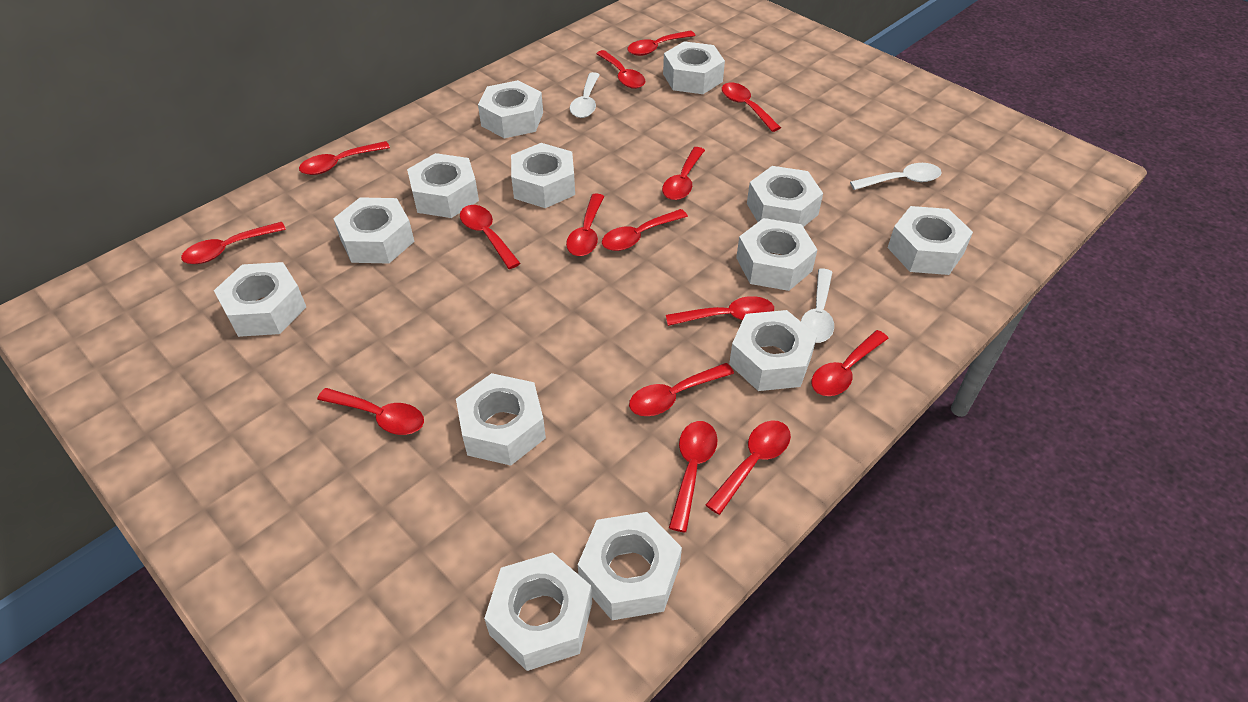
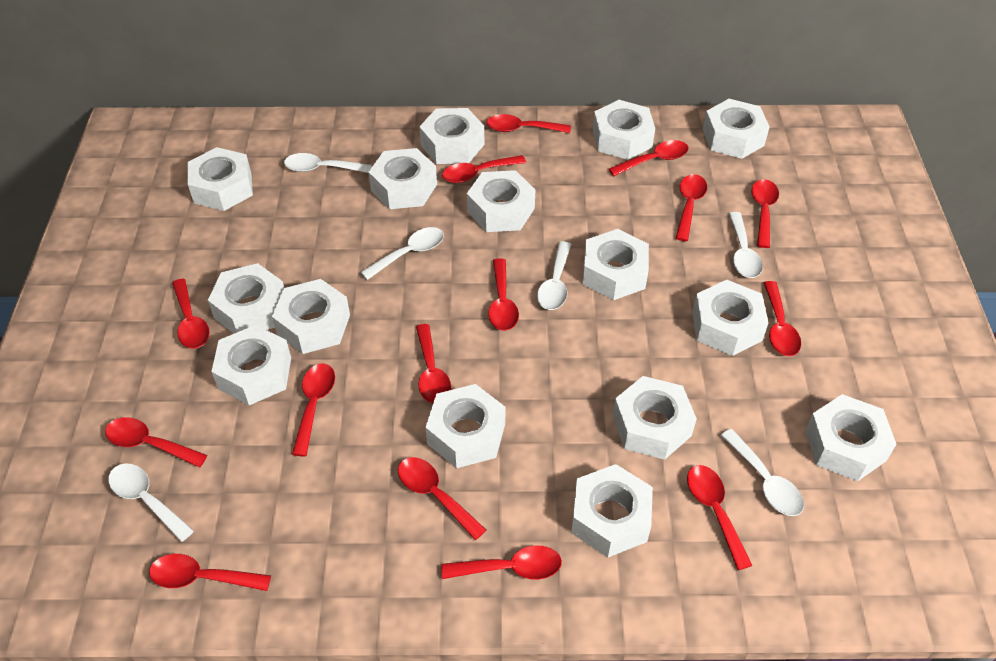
white nut: 13 -> 15
white spoon: 3 -> 6

